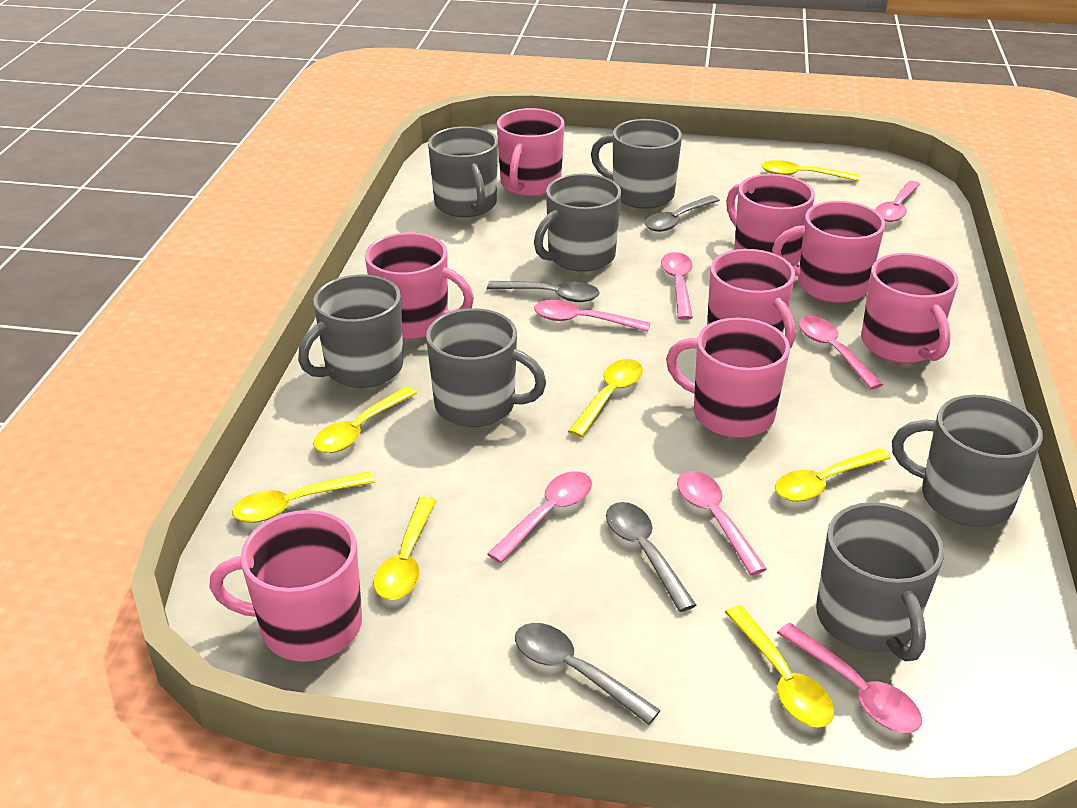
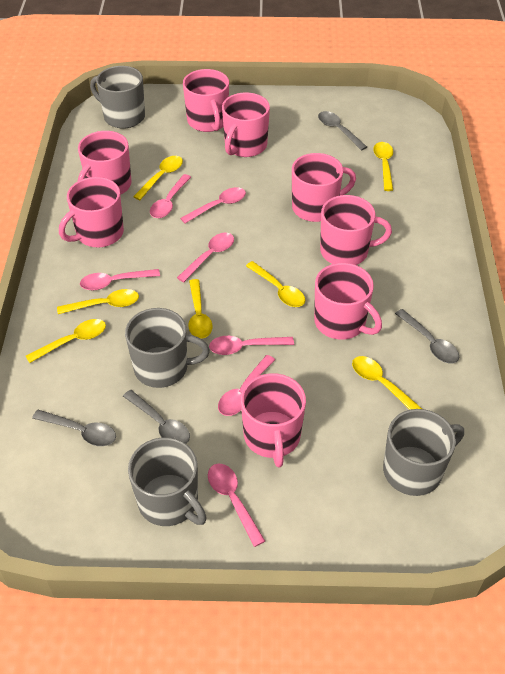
grey mug: 7 -> 4

